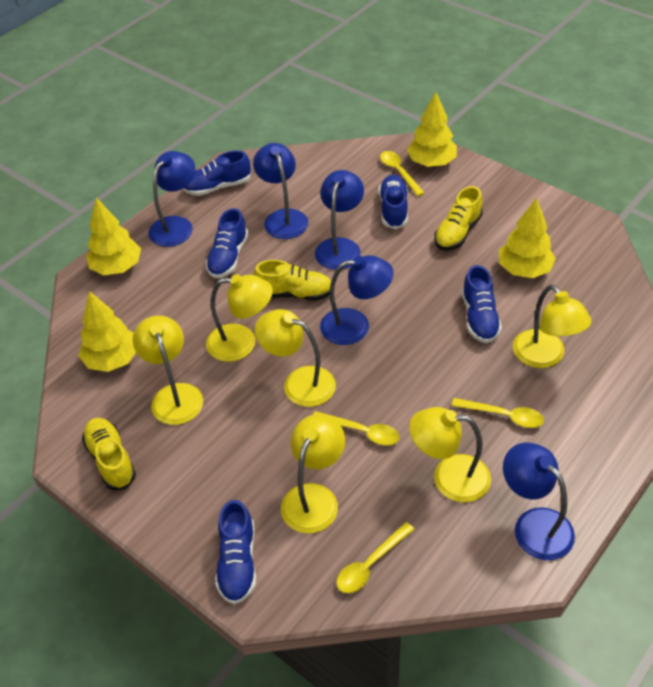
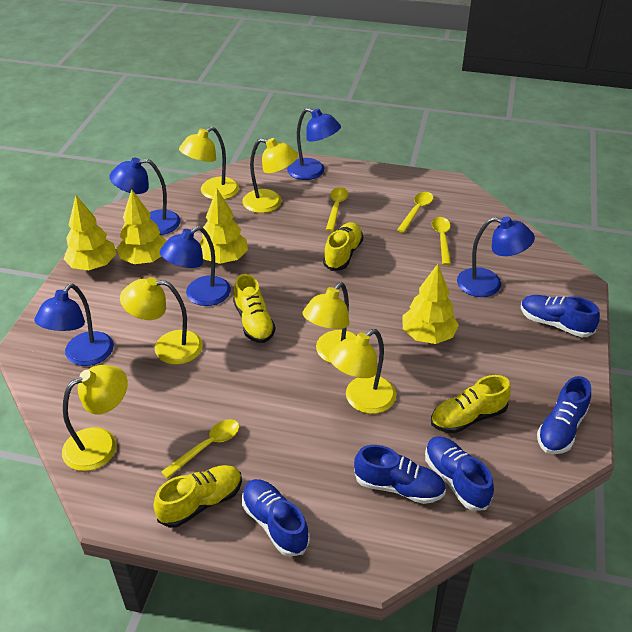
yellow shoe: 3 -> 4

